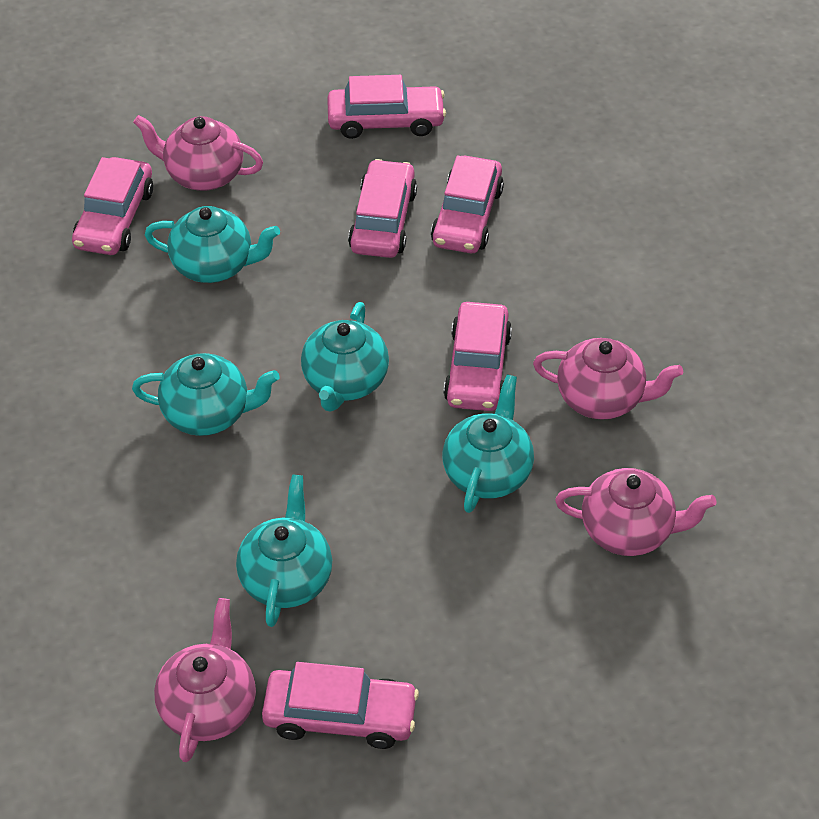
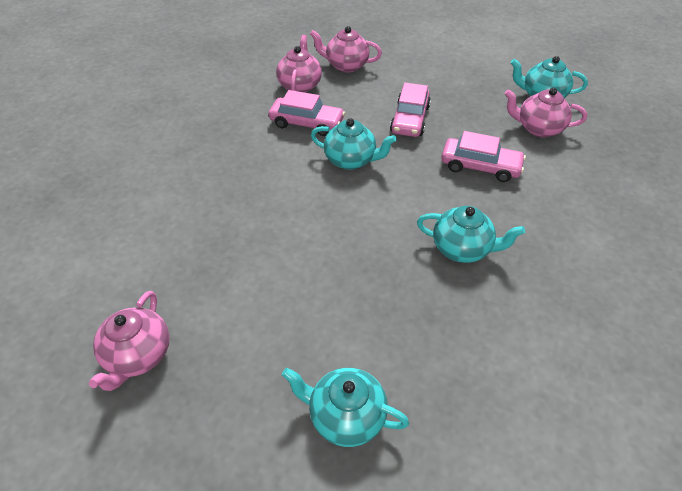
pink car: 6 -> 3
turquoise teapot: 5 -> 4

